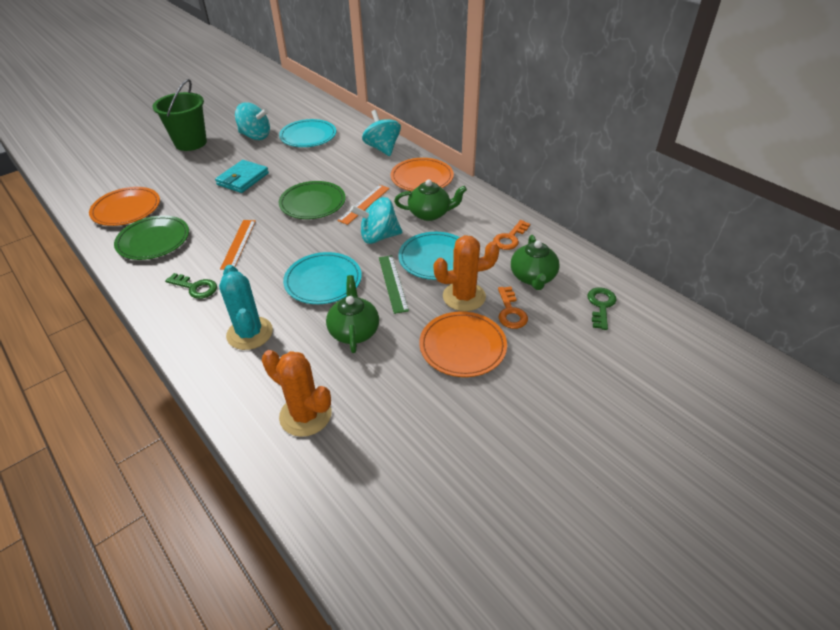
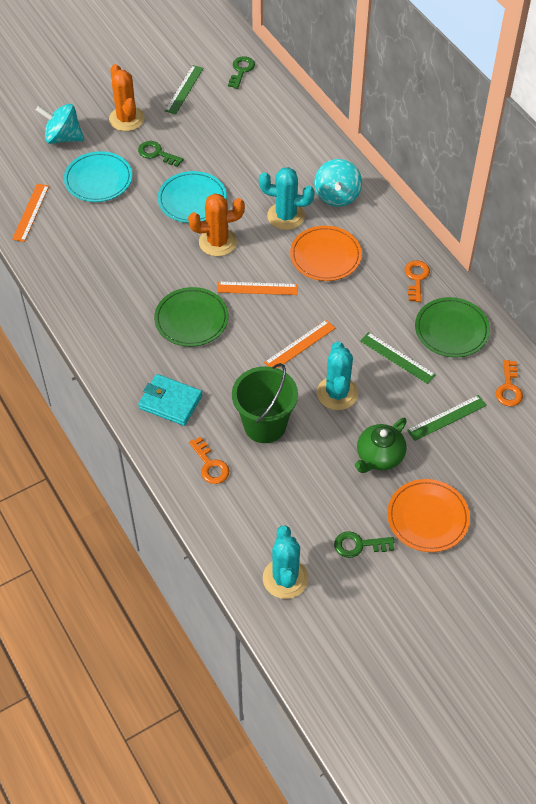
green key: 2 -> 3
green ruler: 1 -> 3
green teapot: 3 -> 1
orange key: 2 -> 3
orange plate: 3 -> 2
orange ruler: 2 -> 3
turquoise cactus: 1 -> 3
turquoise plate: 3 -> 2
turquoise spinning top: 3 -> 2

